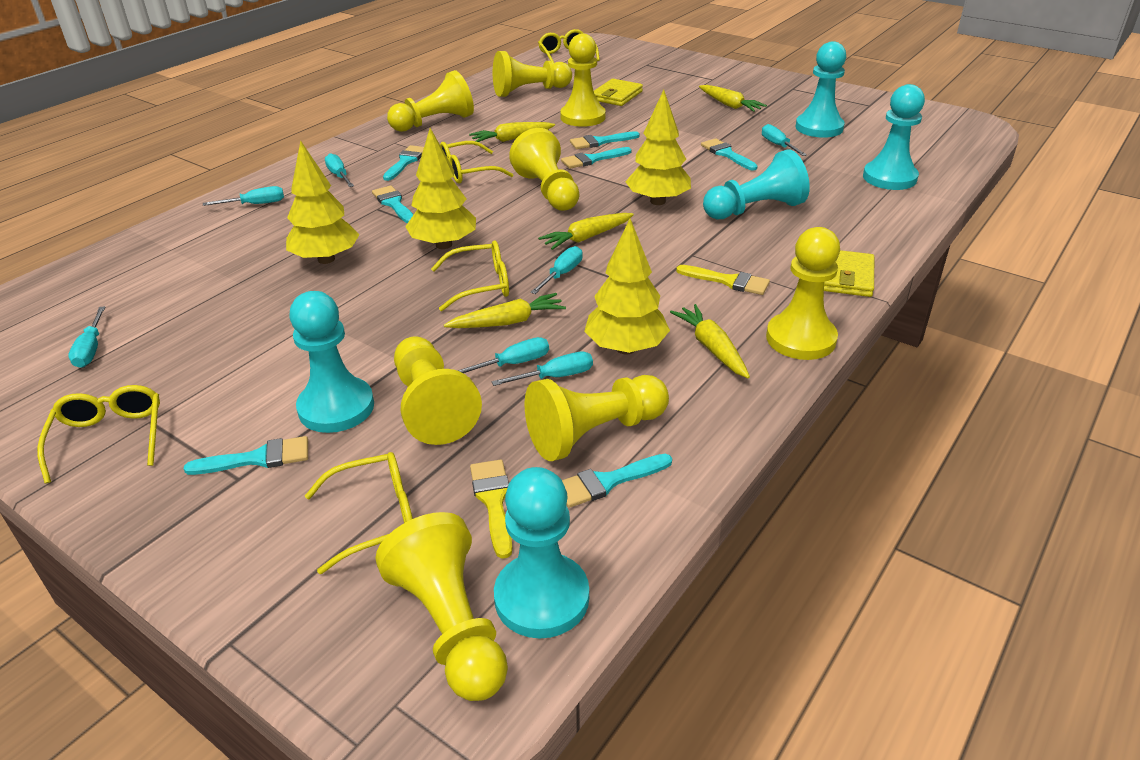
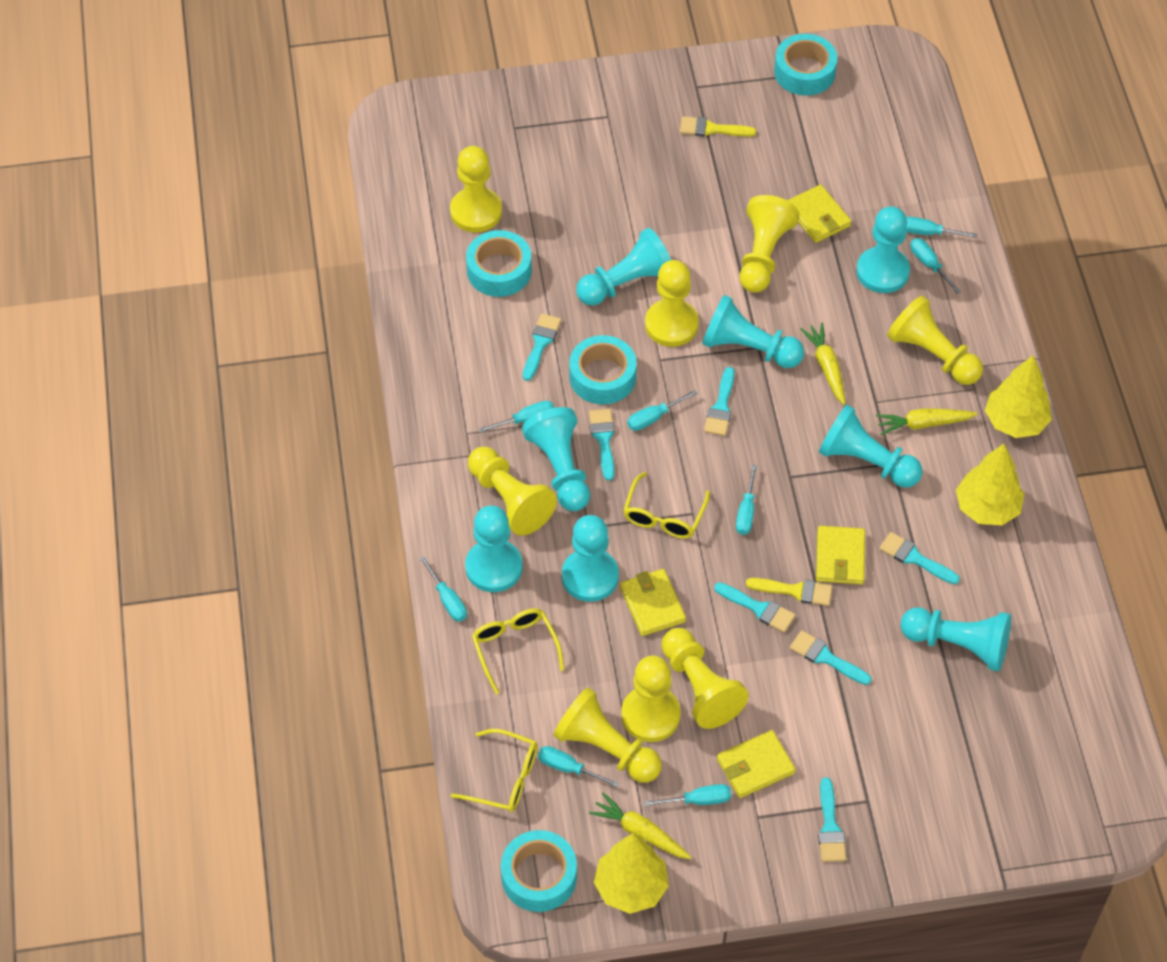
turquoise pawn: 5 -> 8
turquoise screwdriver: 7 -> 8
turquoise tape: 0 -> 4
yellow carrot: 5 -> 3
yellow glasses: 5 -> 3
yellow tree: 4 -> 3
yellow wallet: 2 -> 4

